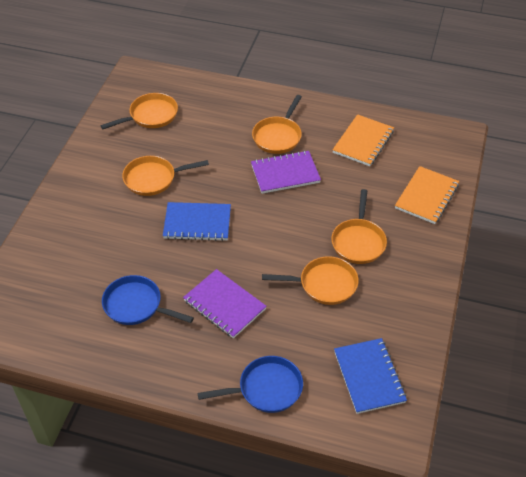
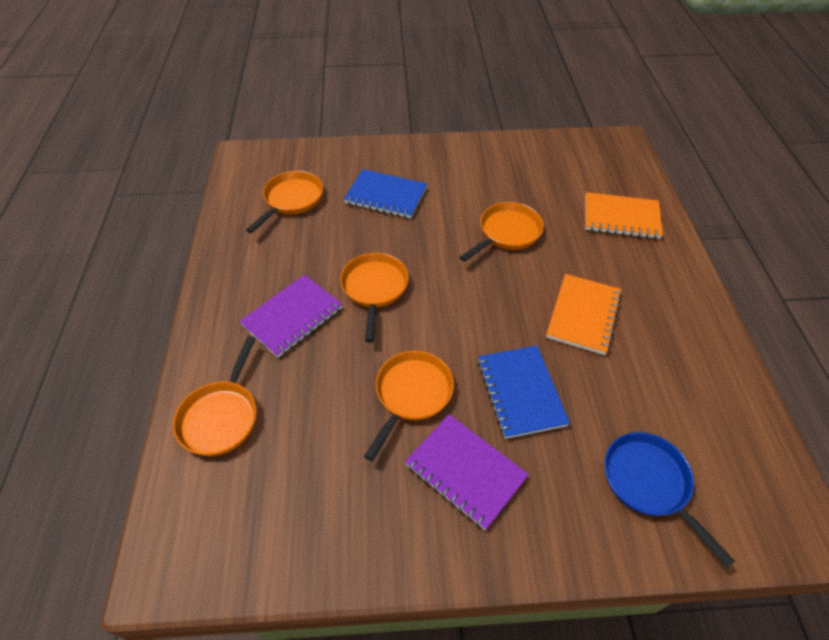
blue pan: 2 -> 1

